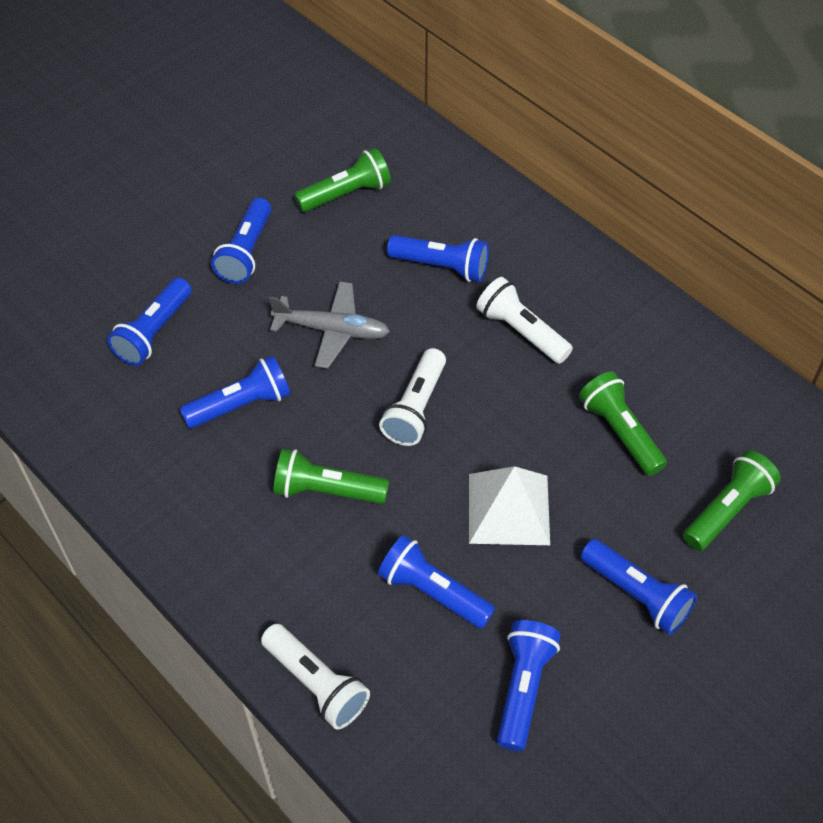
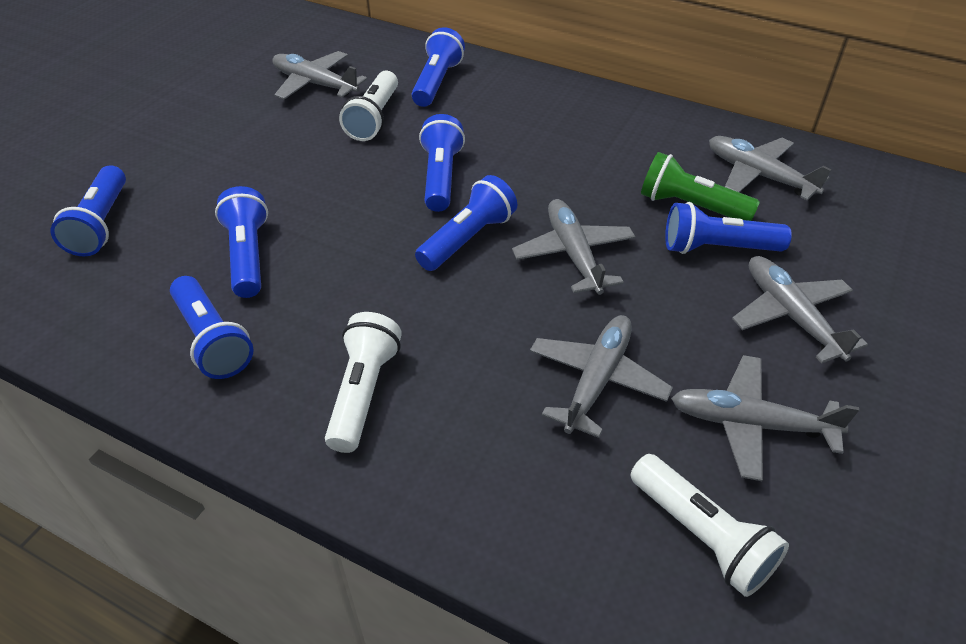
green flashlight: 4 -> 1
grey plane: 1 -> 6
white pyramid: 1 -> 0

